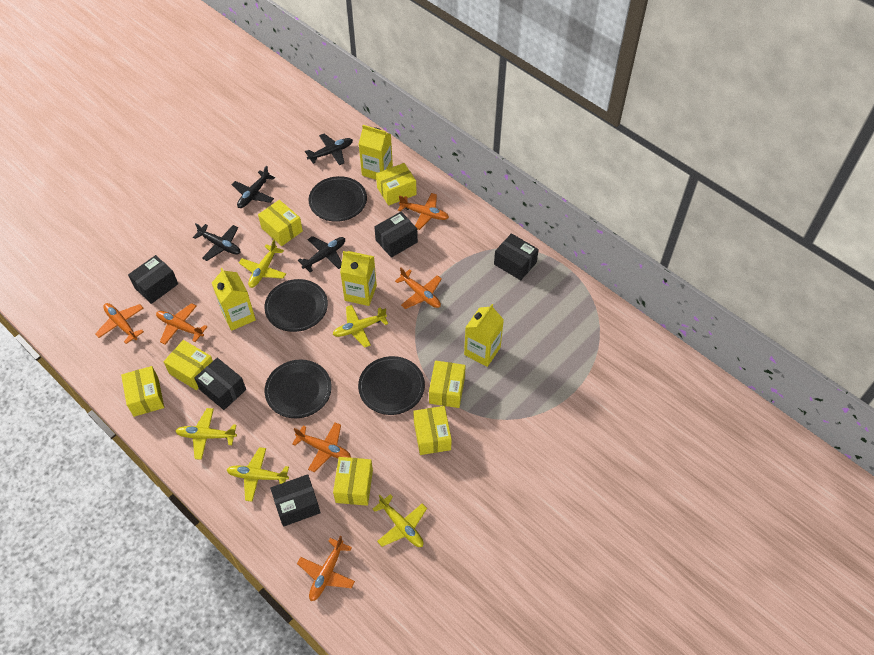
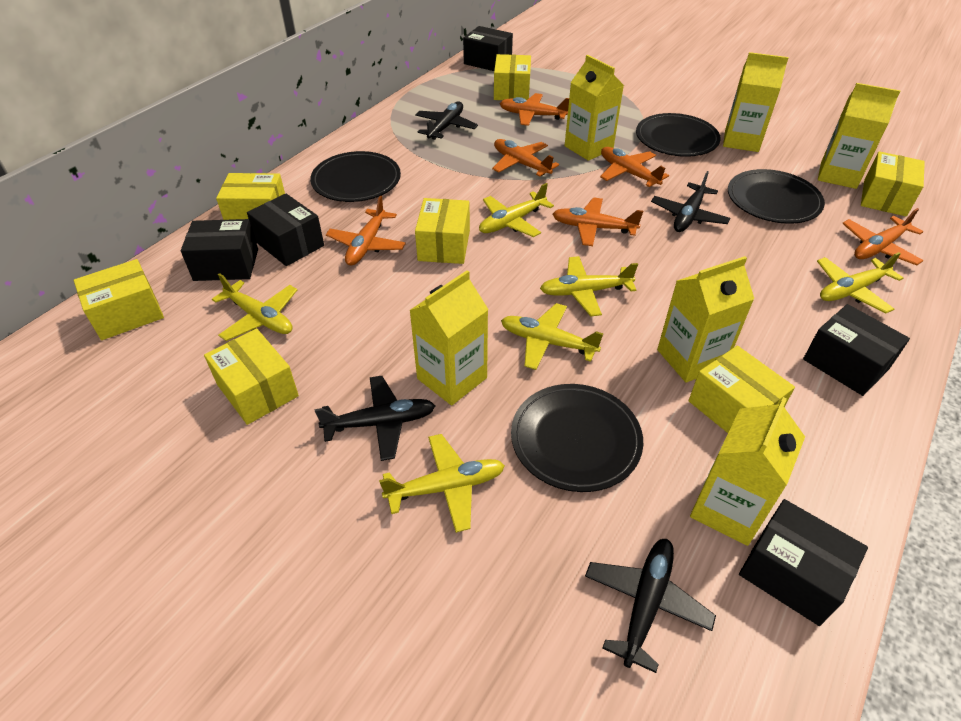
yellow carton: 4 -> 6
yellow plane: 5 -> 6

